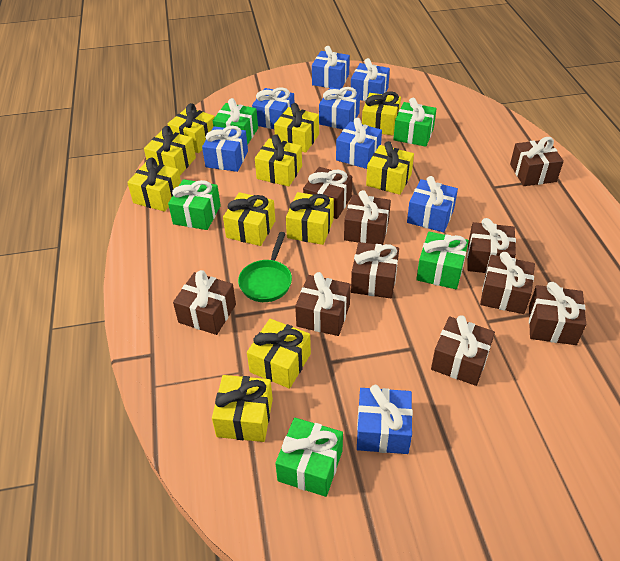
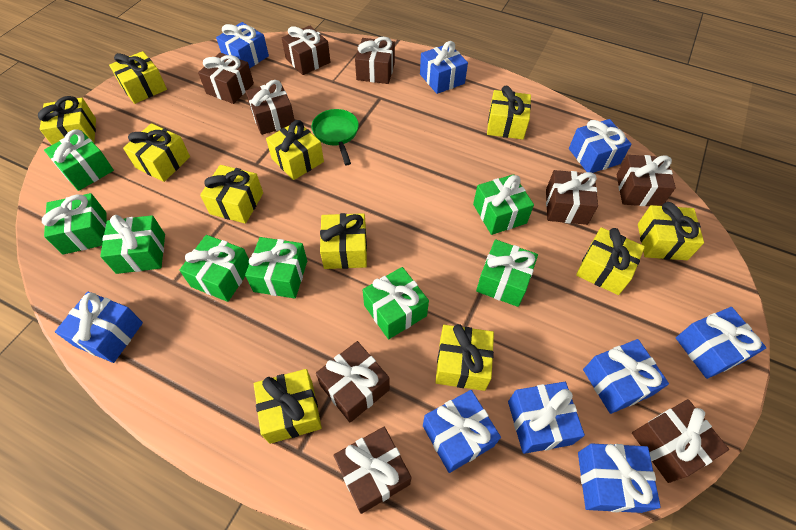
blue gift: 8 -> 9
brown gift: 10 -> 9
green gift: 5 -> 8

